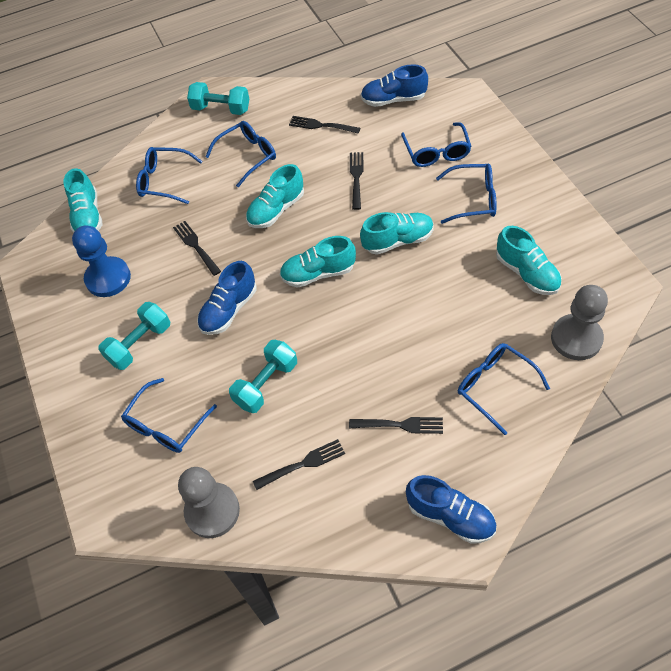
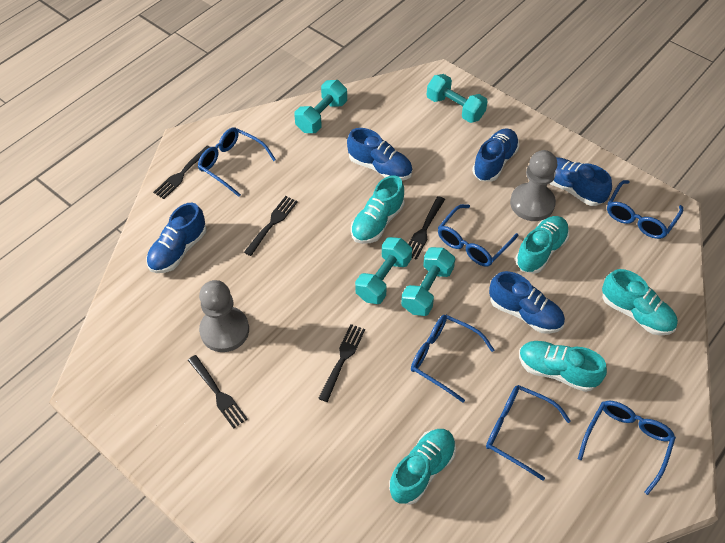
blue pawn: 1 -> 0
blue shoe: 3 -> 5
turquoise dumbbell: 3 -> 4

